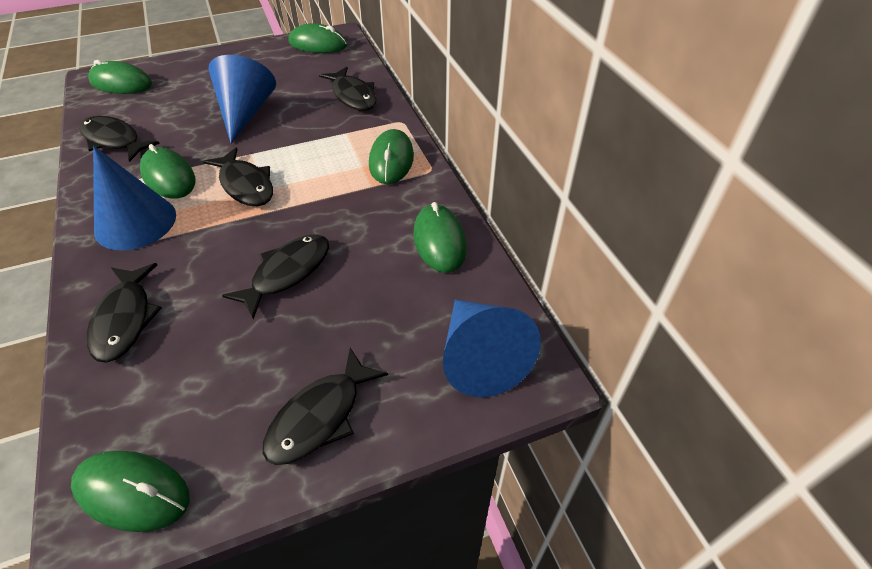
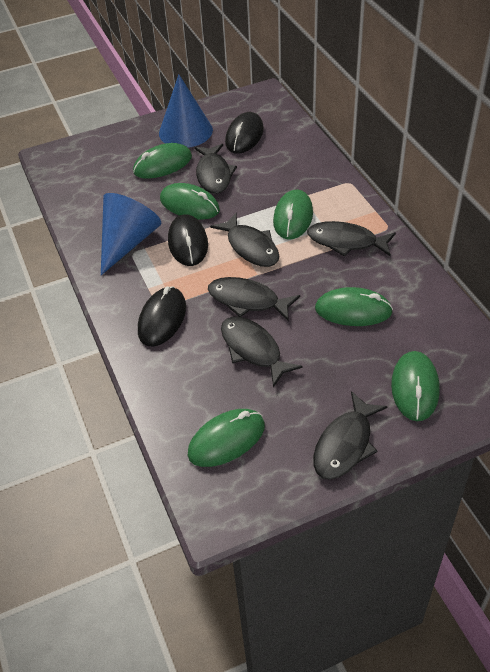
black mouse: 0 -> 3
blue cone: 3 -> 2

